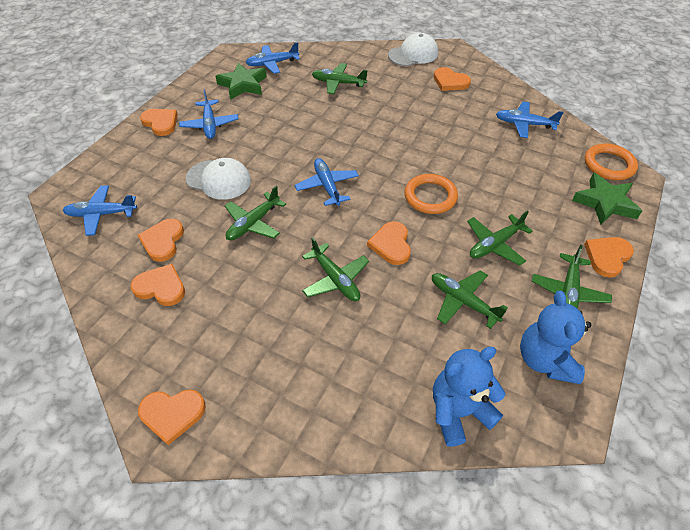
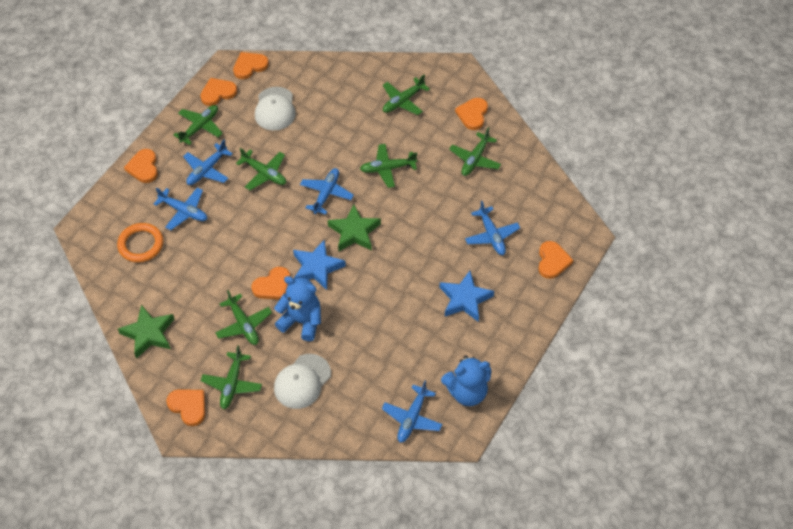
blue star: 0 -> 2
green plane: 6 -> 7
orange ring: 2 -> 1

